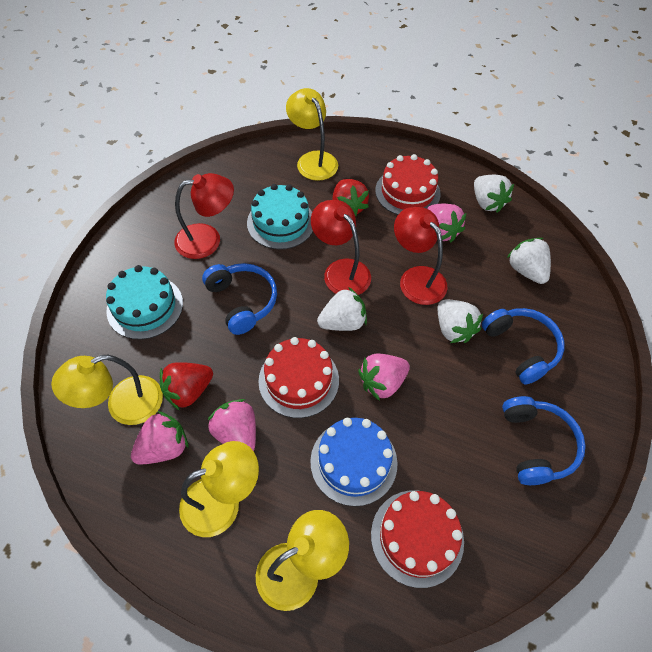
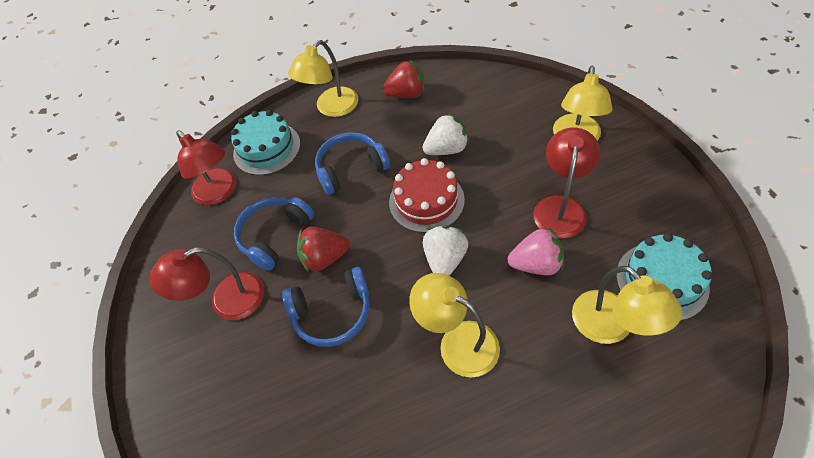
blue cake: 1 -> 0
pink strawberry: 4 -> 1
red cake: 3 -> 1
white strawberry: 4 -> 2

